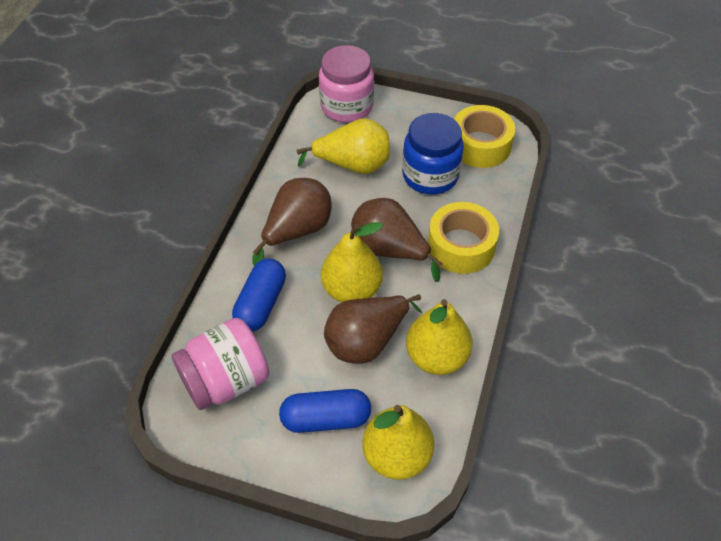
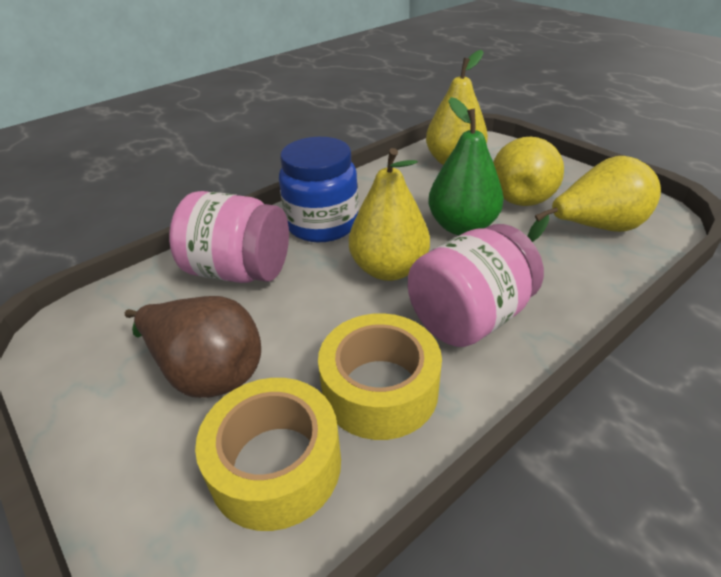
blue capsule: 2 -> 0
brown pear: 3 -> 1
green pear: 0 -> 1

